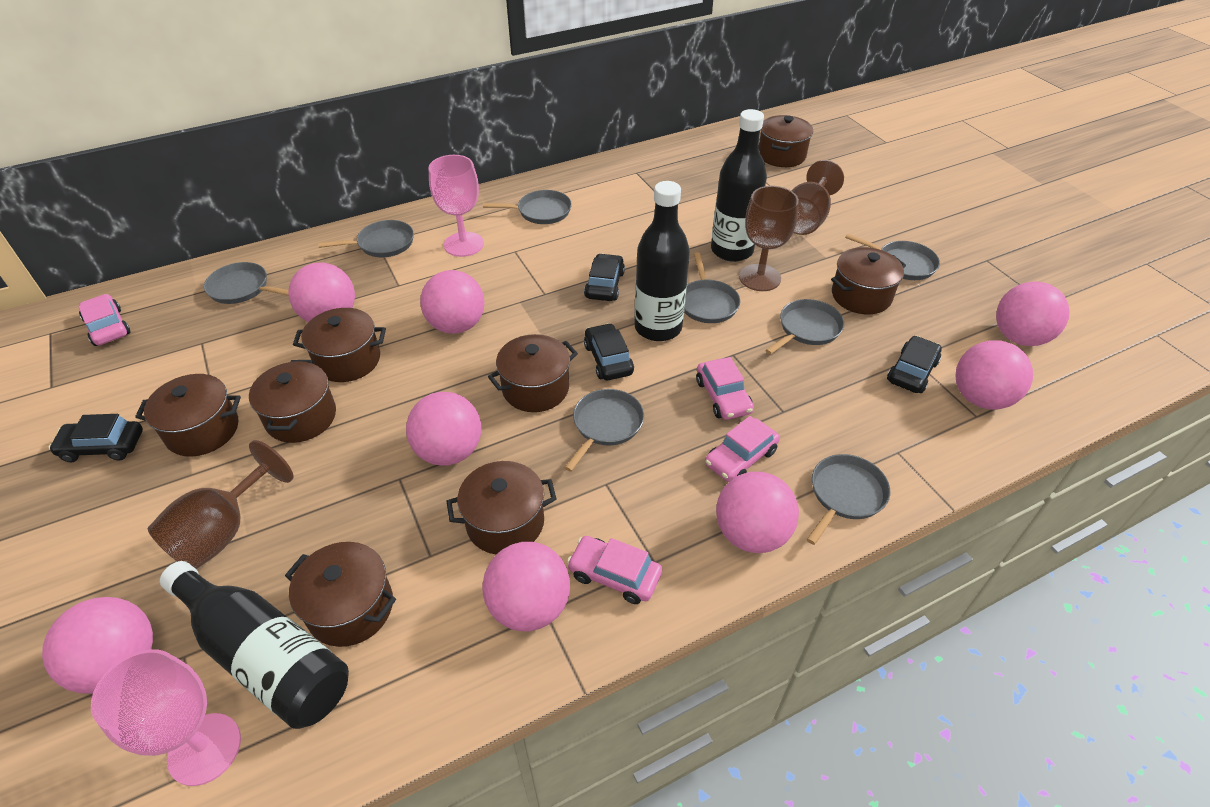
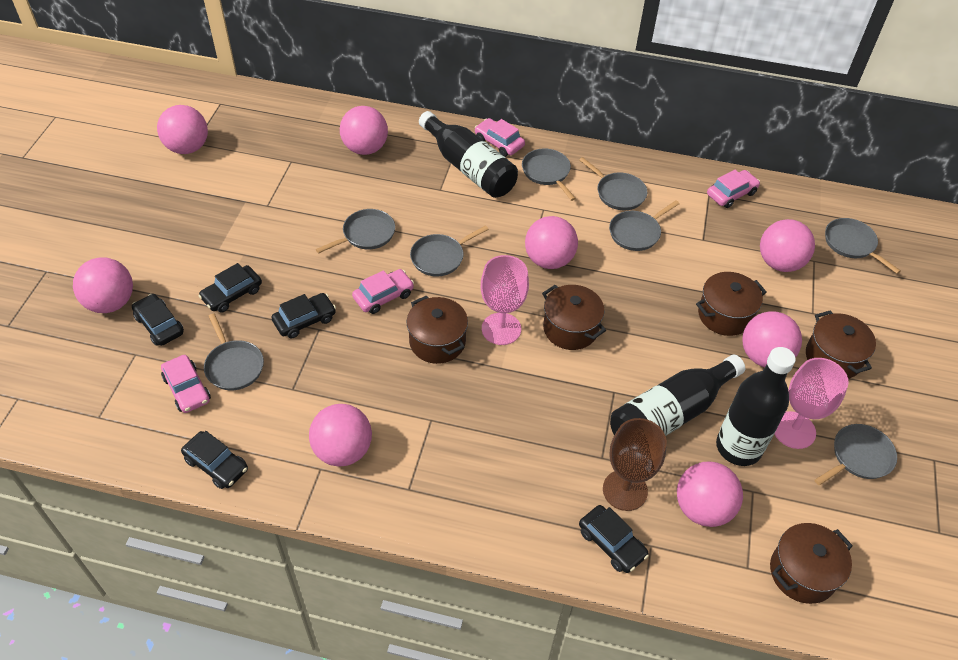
black car: 4 -> 5
brown goblet: 3 -> 1
brown pot: 8 -> 5

